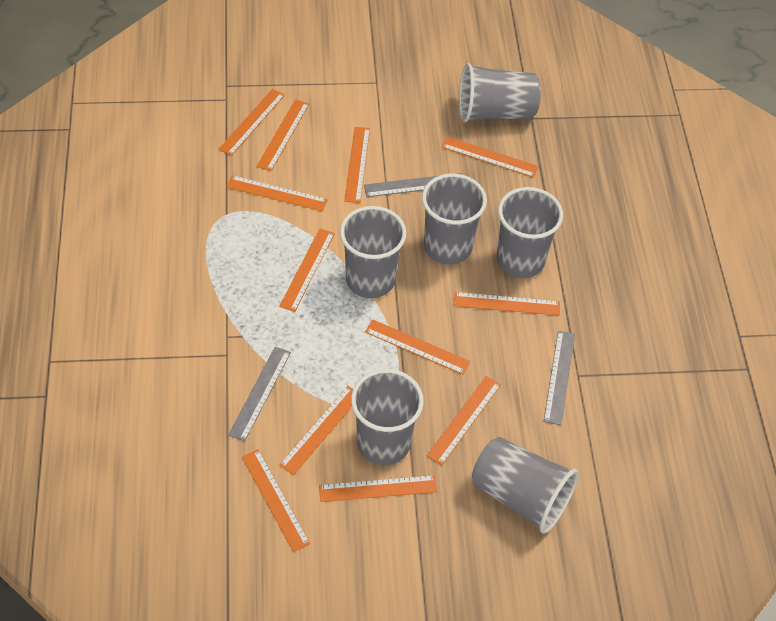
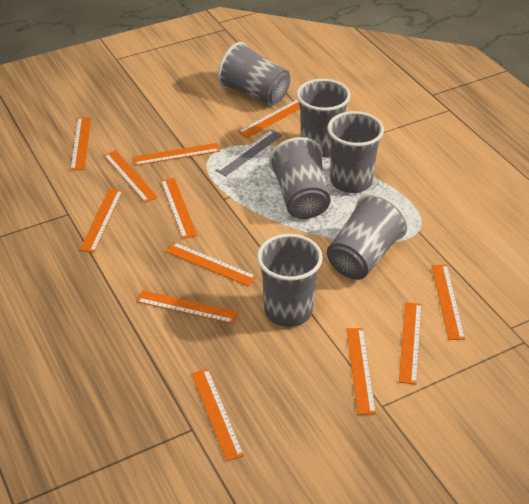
grey ruler: 3 -> 1

